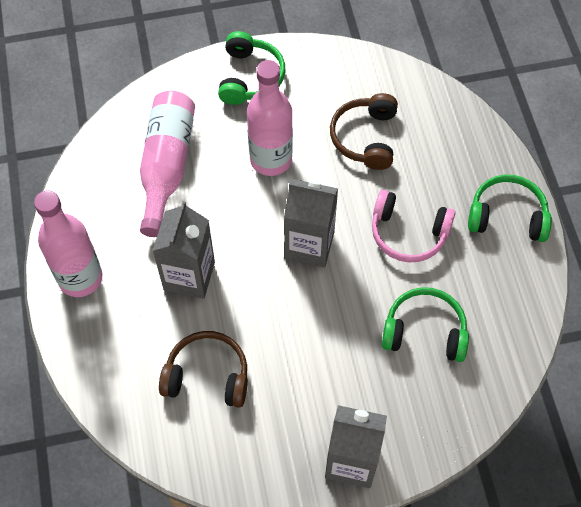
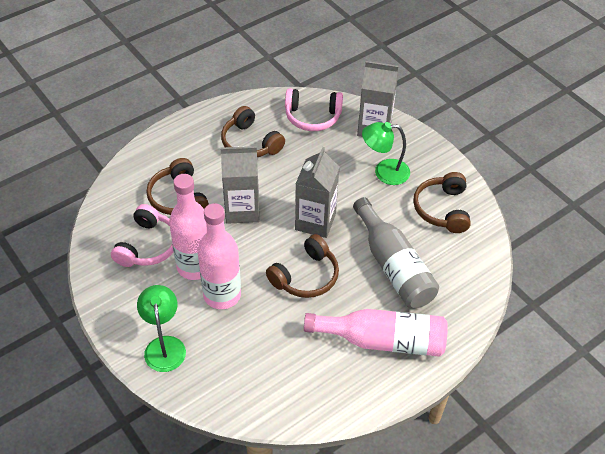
brown headphones: 2 -> 4
green headphones: 3 -> 0
green lamp: 0 -> 2
grey bottle: 0 -> 1
pink headphones: 1 -> 2

